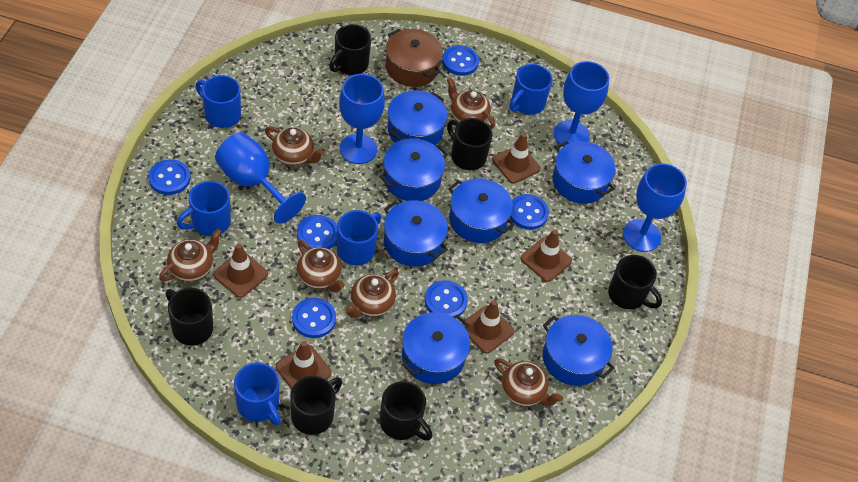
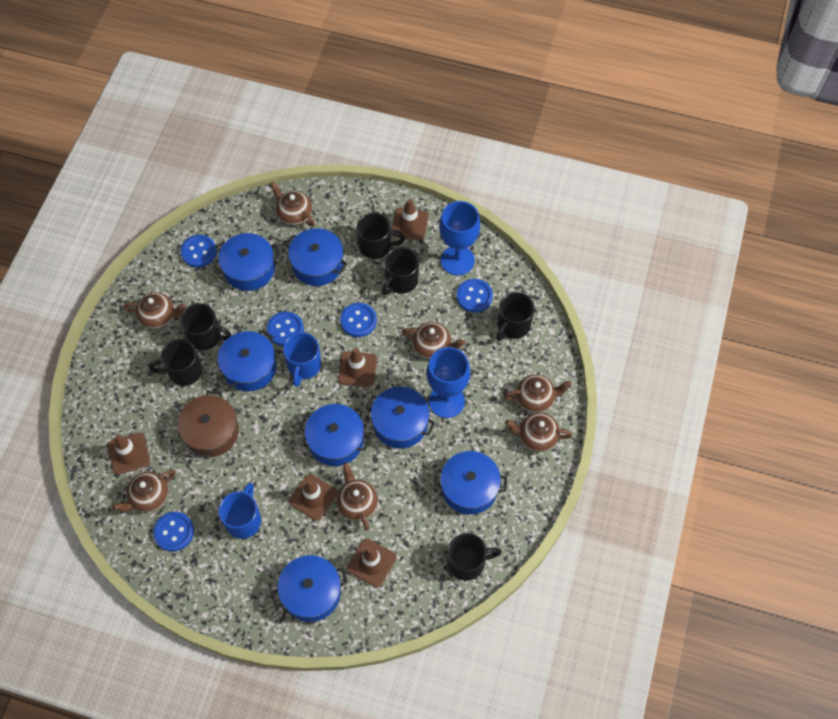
blue button: 6 -> 5
blue goblet: 4 -> 2
blue mug: 5 -> 2
brown teapot: 6 -> 7

